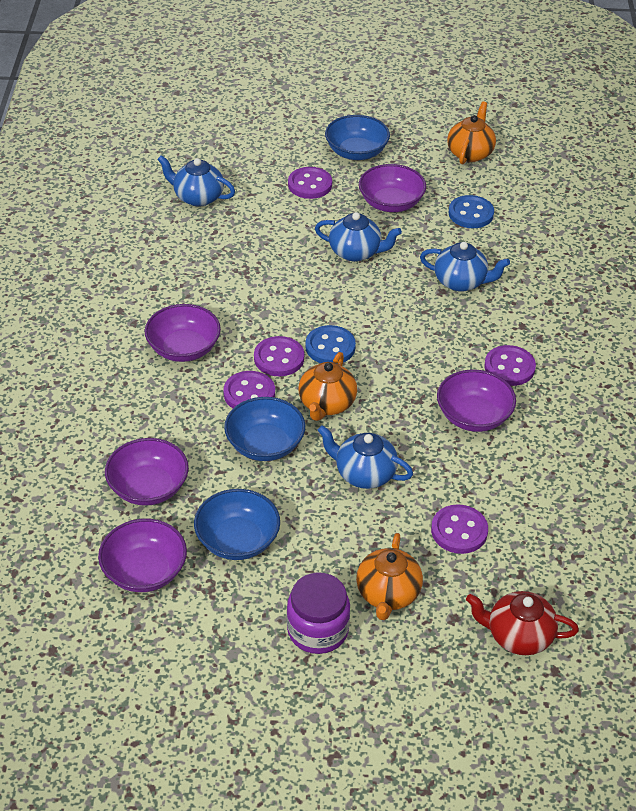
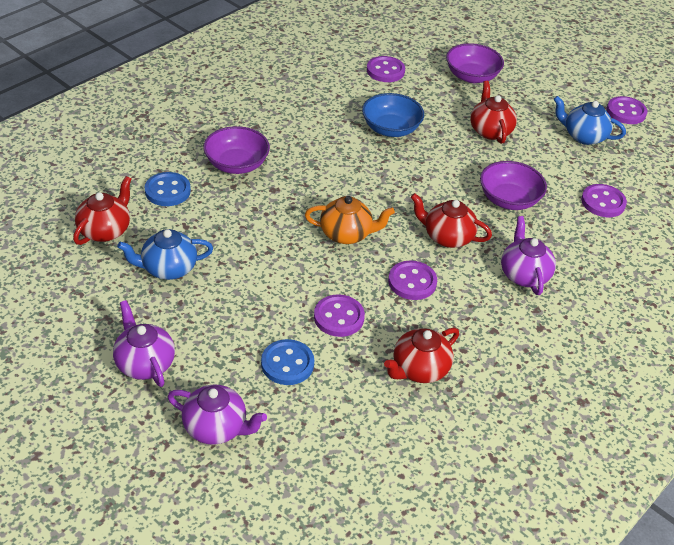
blue bowl: 3 -> 1
blue teapot: 4 -> 2
orange teapot: 3 -> 1
purple bowl: 5 -> 3
purple jar: 1 -> 0
purple teapot: 0 -> 3
red teapot: 1 -> 4

